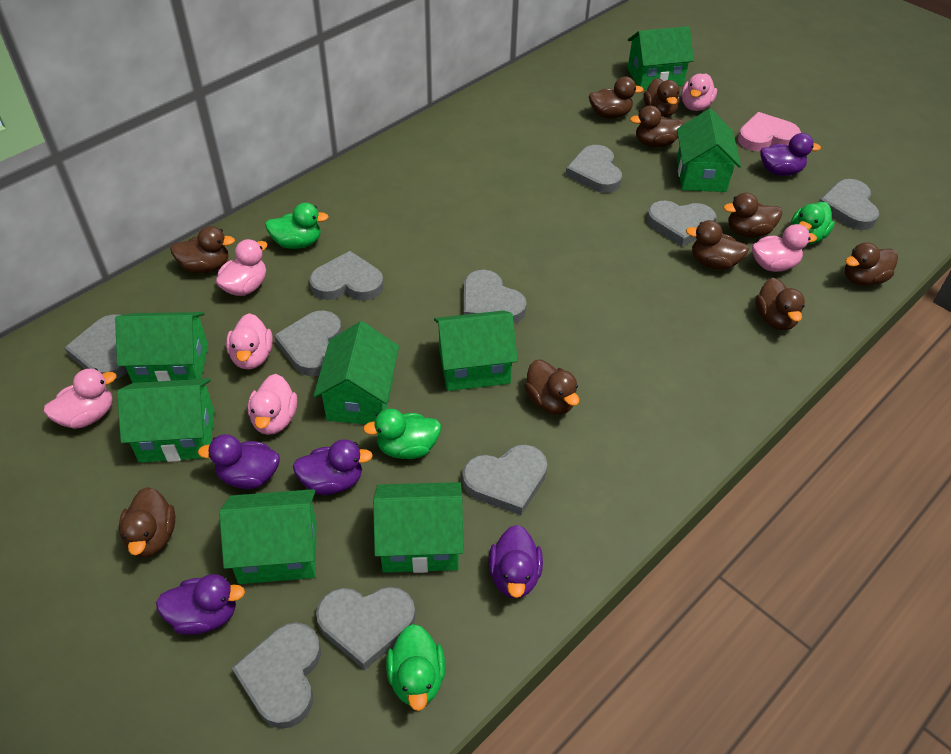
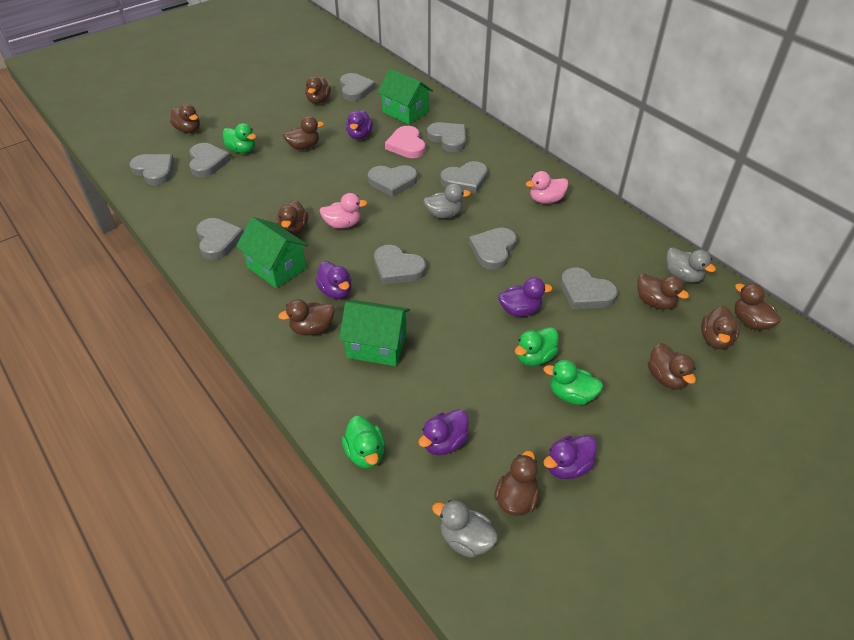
green house: 8 -> 3
grey duck: 0 -> 3
pink duck: 6 -> 2

